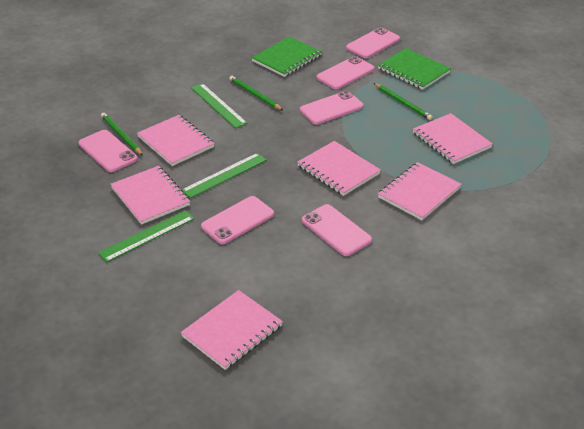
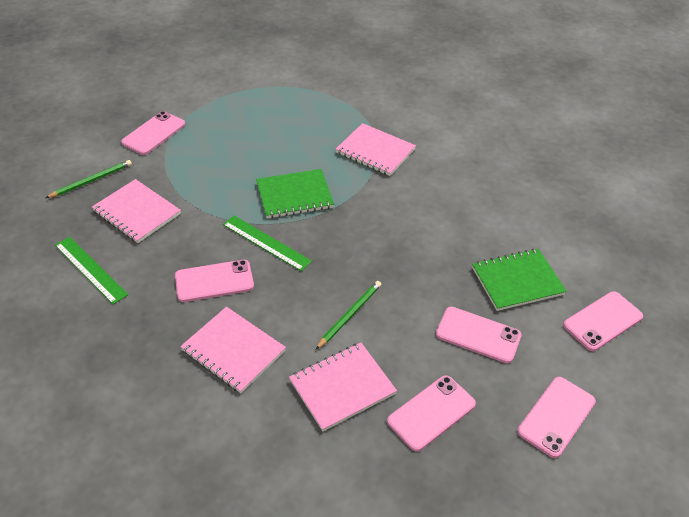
green pencil: 3 -> 2
green ruler: 3 -> 2
pink notebook: 6 -> 4

